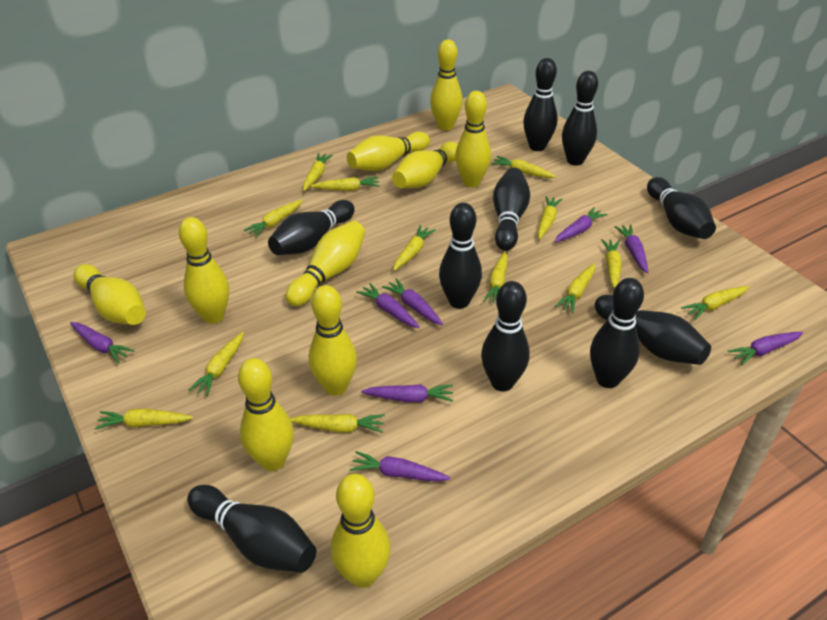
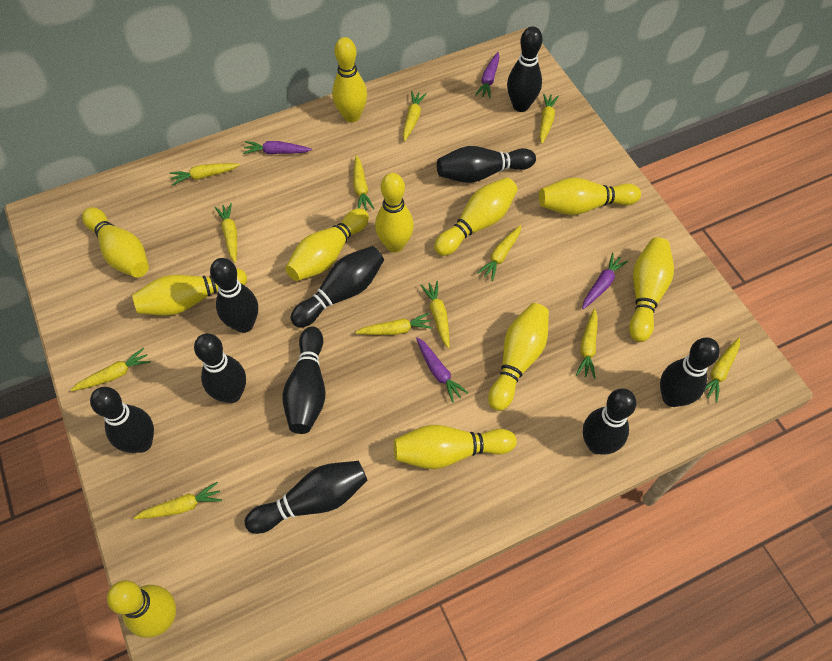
purple carrot: 8 -> 4
yellow bowling pin: 10 -> 11
yellow carrot: 13 -> 12

